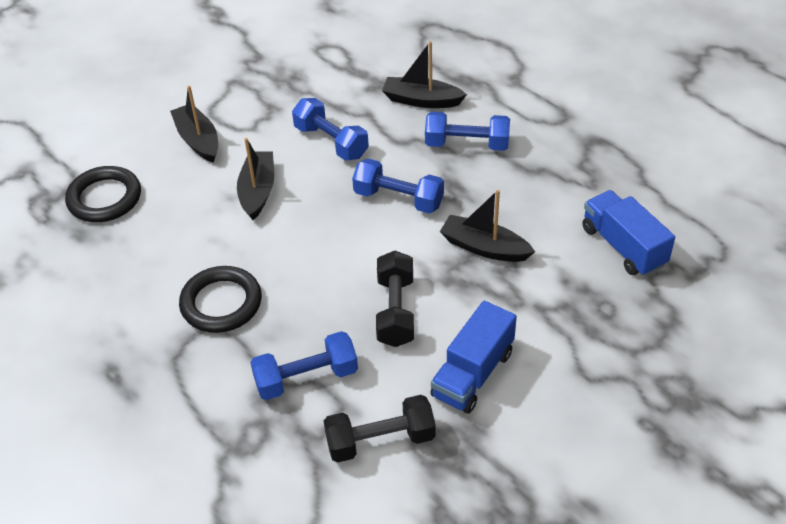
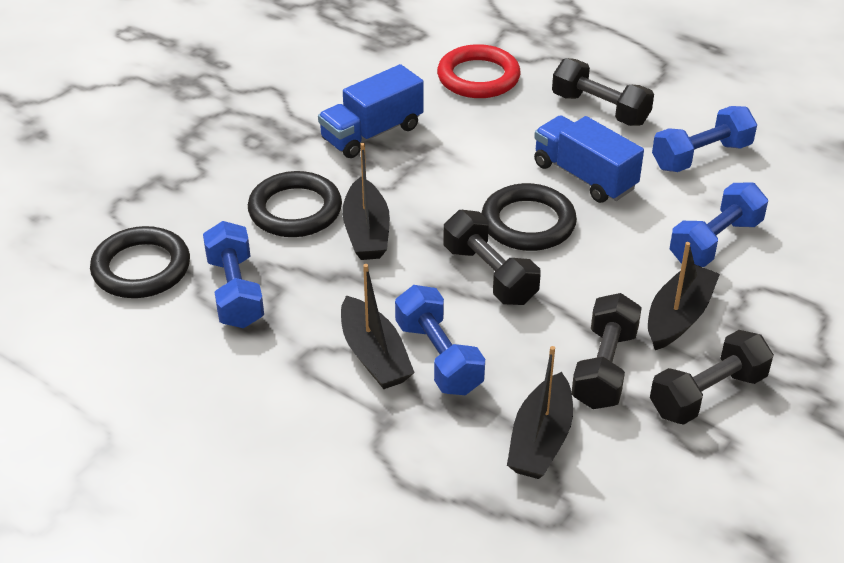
black dumbbell: 2 -> 4
black ring: 2 -> 3
red ring: 0 -> 1

